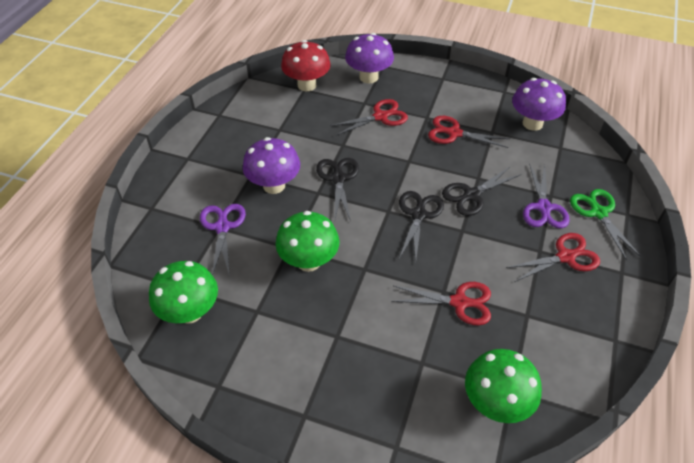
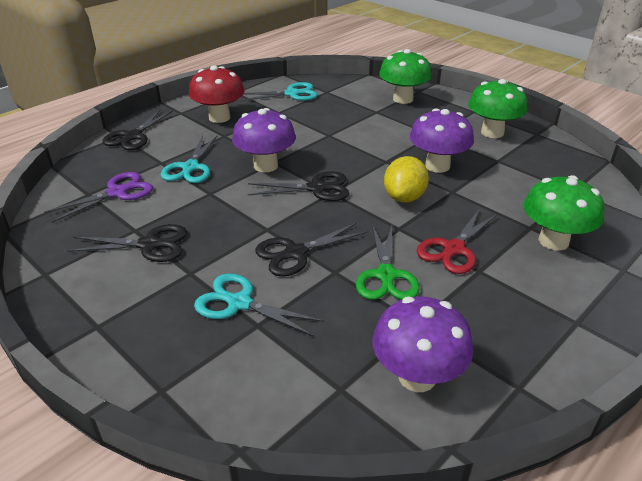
black scissors: 3 -> 4
purple scissors: 2 -> 1
red scissors: 4 -> 1
turquoise scissors: 0 -> 3
yellow lemon: 0 -> 1

